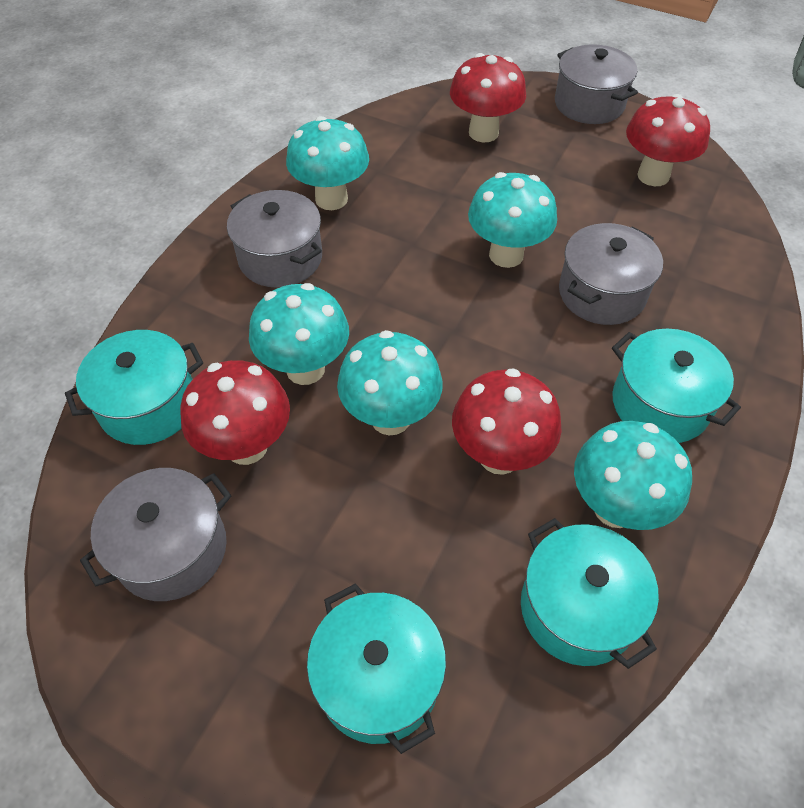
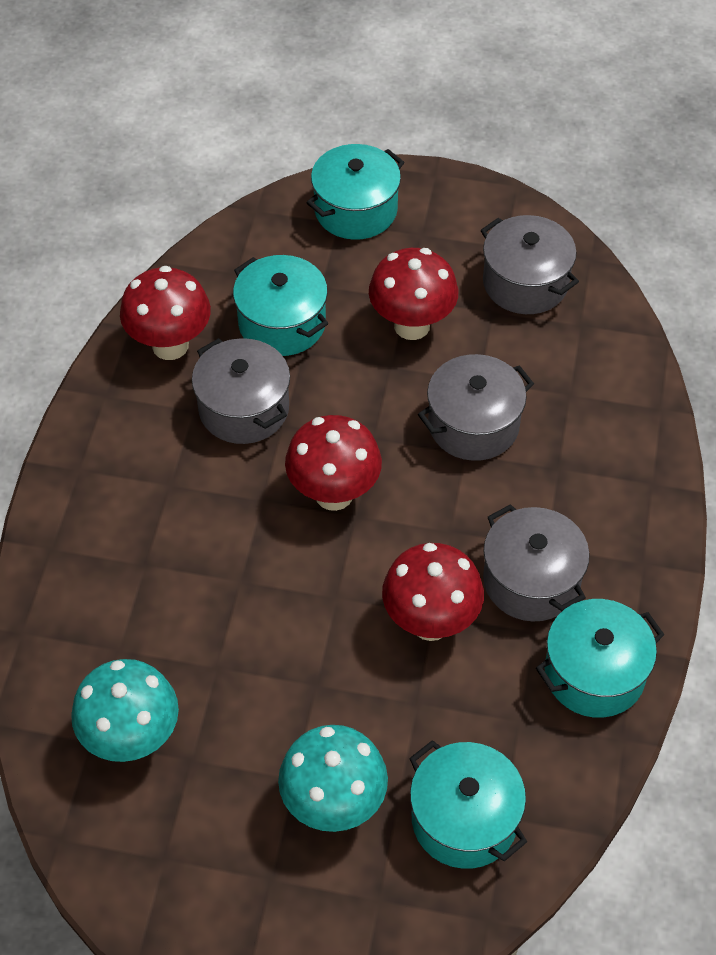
turquoise mushroom: 5 -> 2

